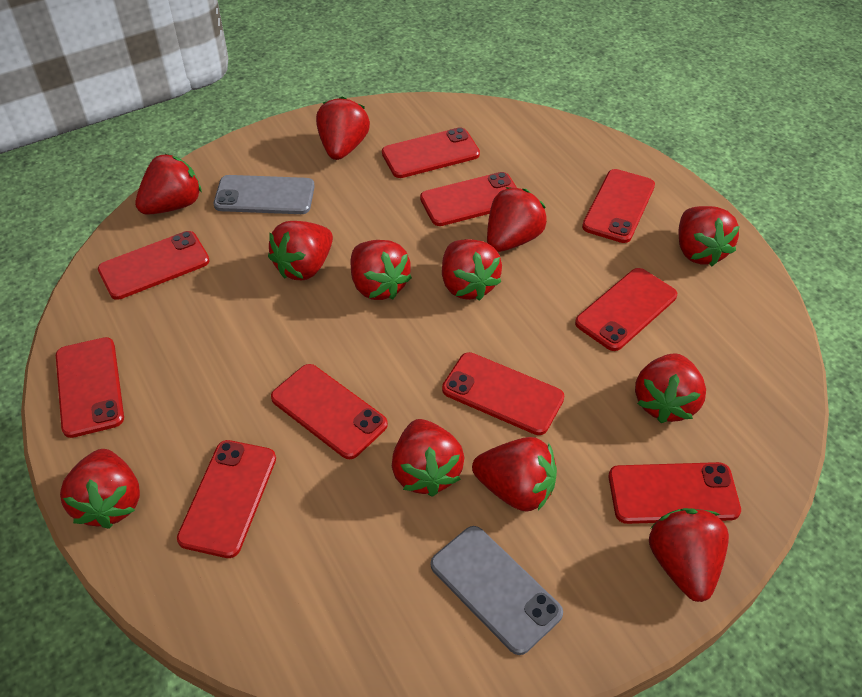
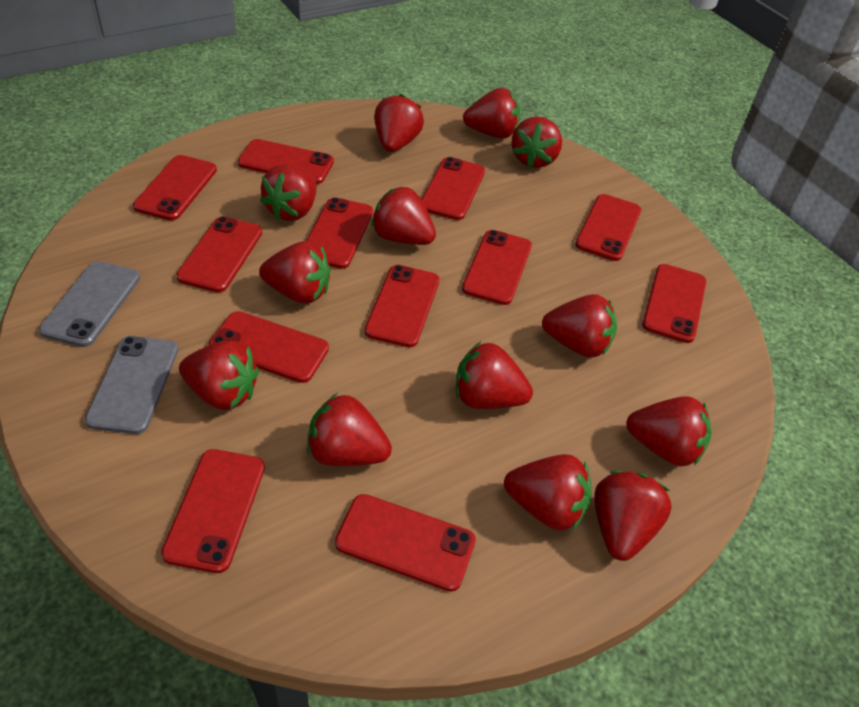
red phone: 10 -> 12
red strawberry: 12 -> 13

